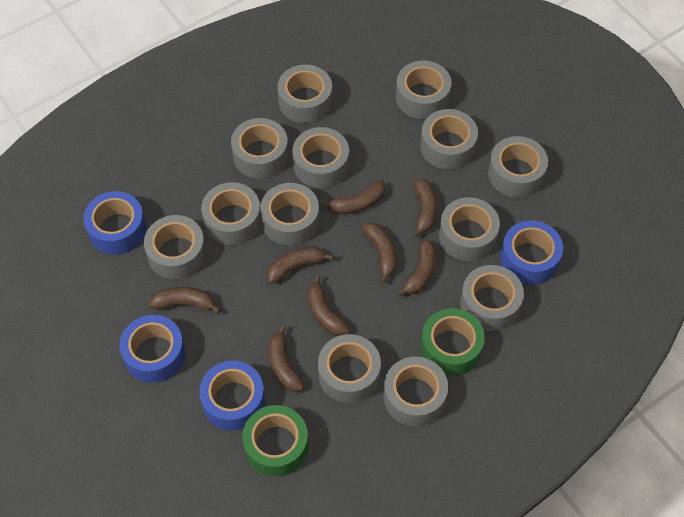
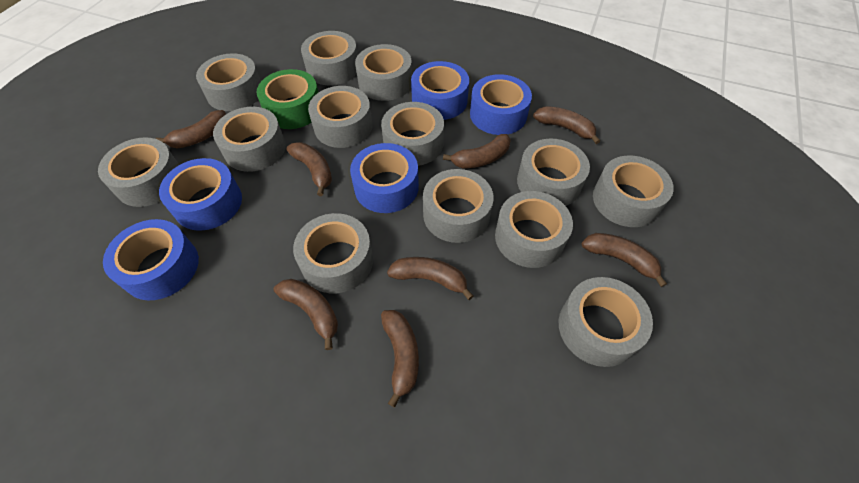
blue tape: 4 -> 5
green tape: 2 -> 1

